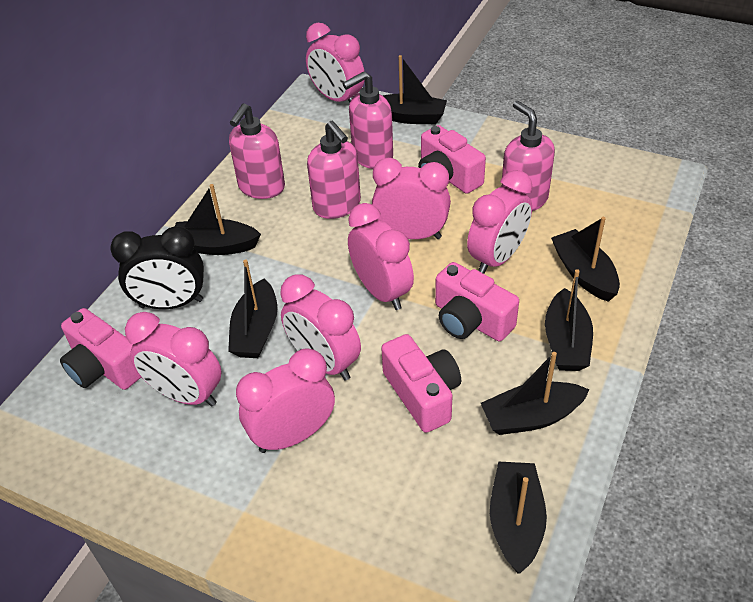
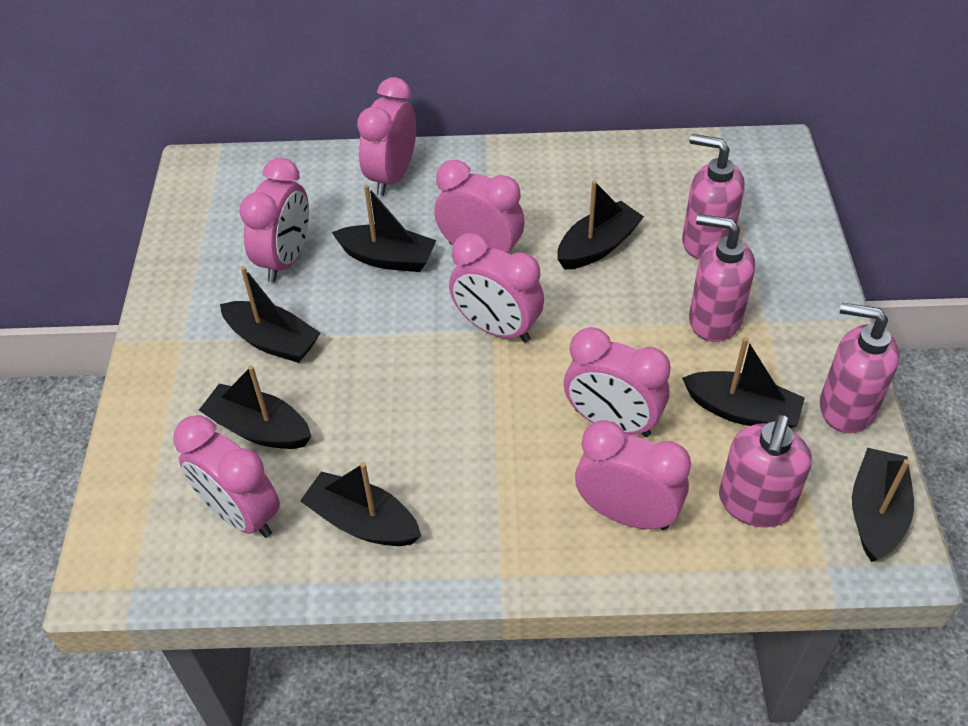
black clock: 1 -> 0
pink camera: 4 -> 0

